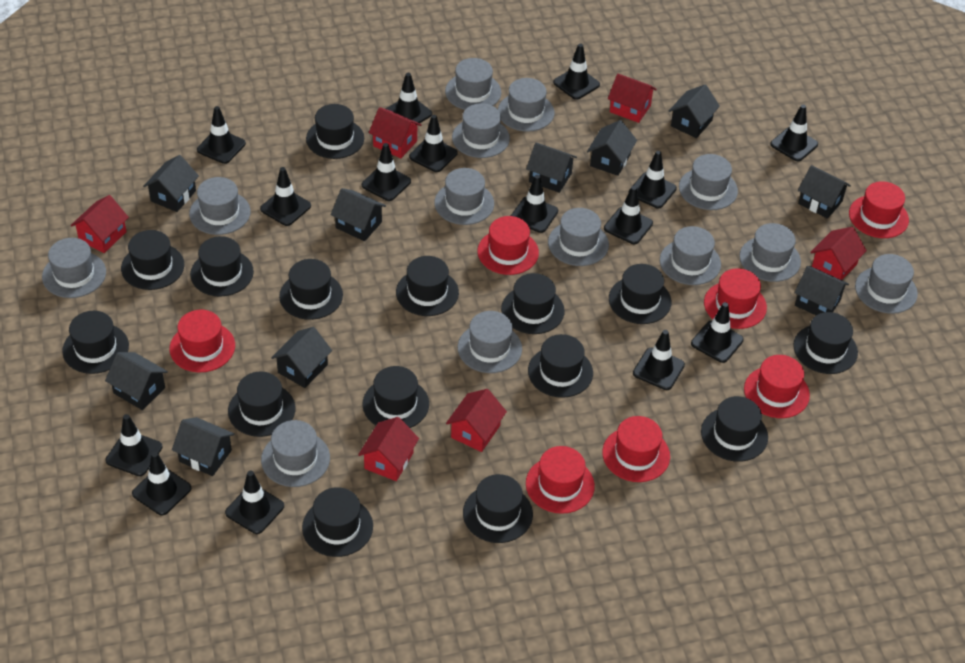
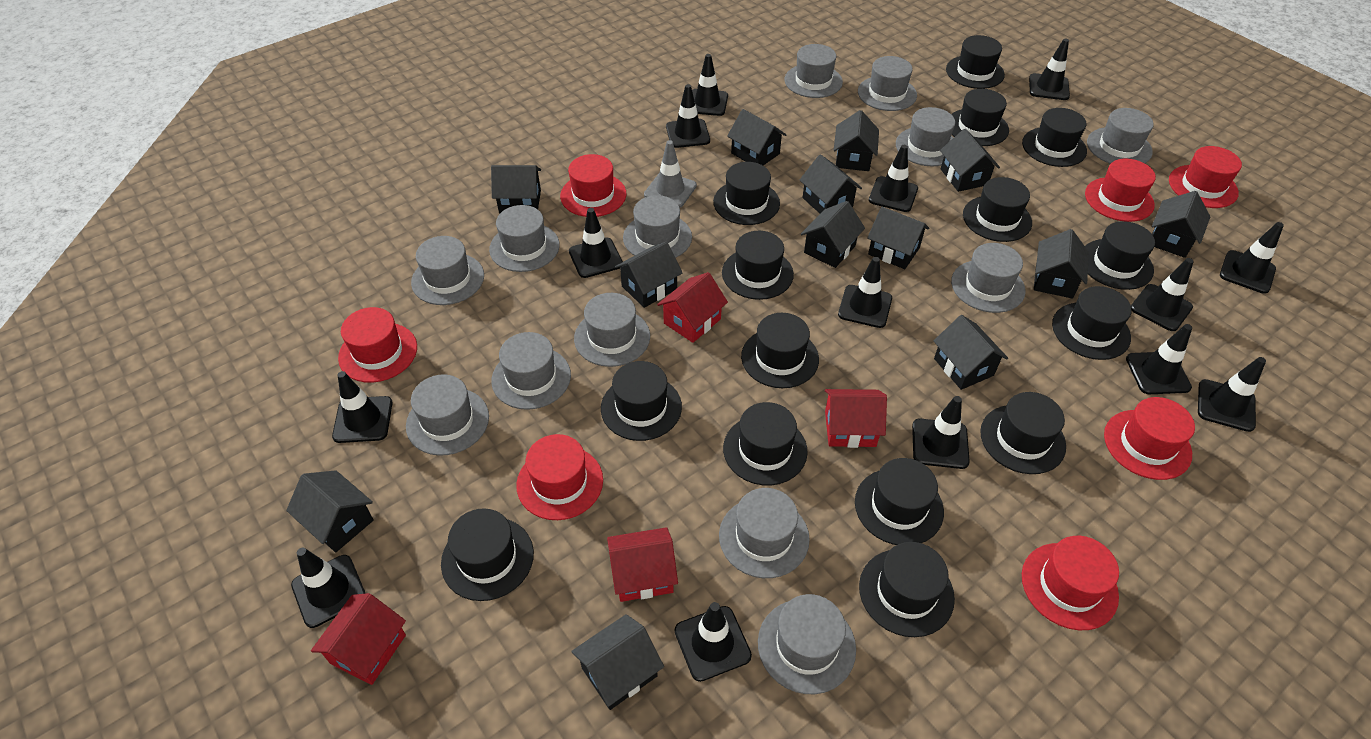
black house: 10 -> 13
black traffic cone: 15 -> 14
grey traffic cone: 0 -> 1
red house: 6 -> 4

